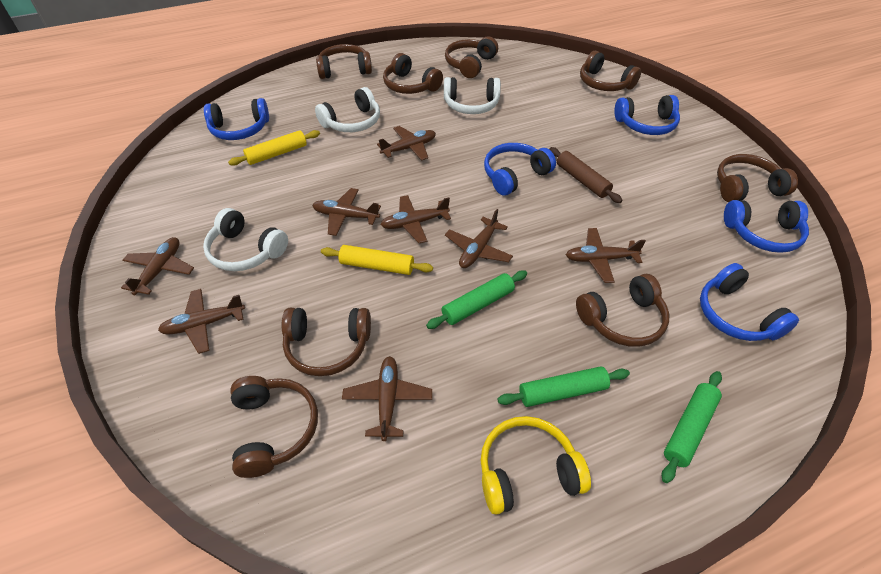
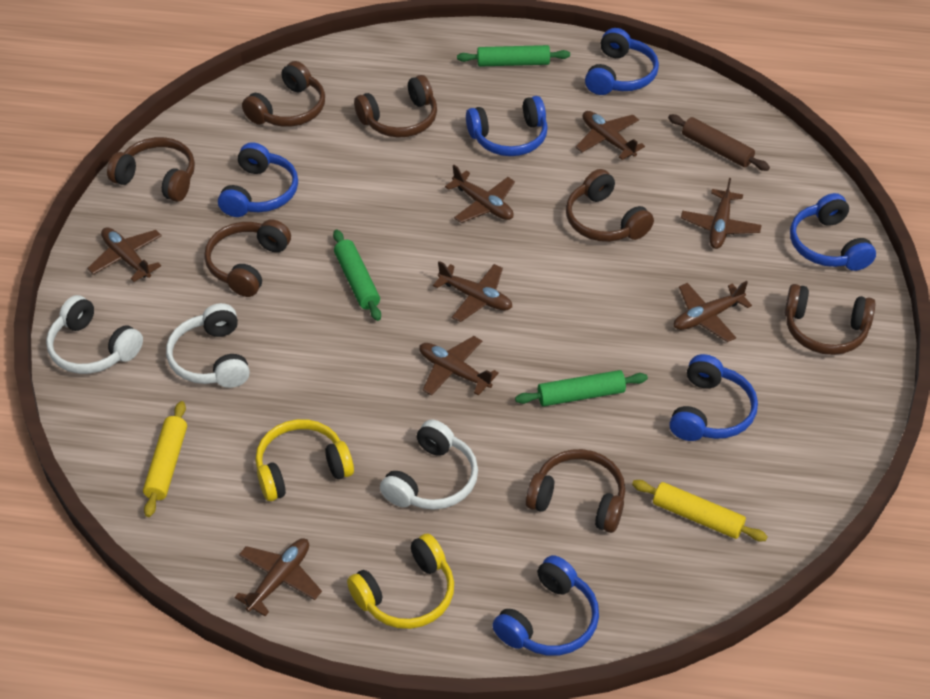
blue headphones: 5 -> 6
brown headphones: 8 -> 7
yellow headphones: 1 -> 2

